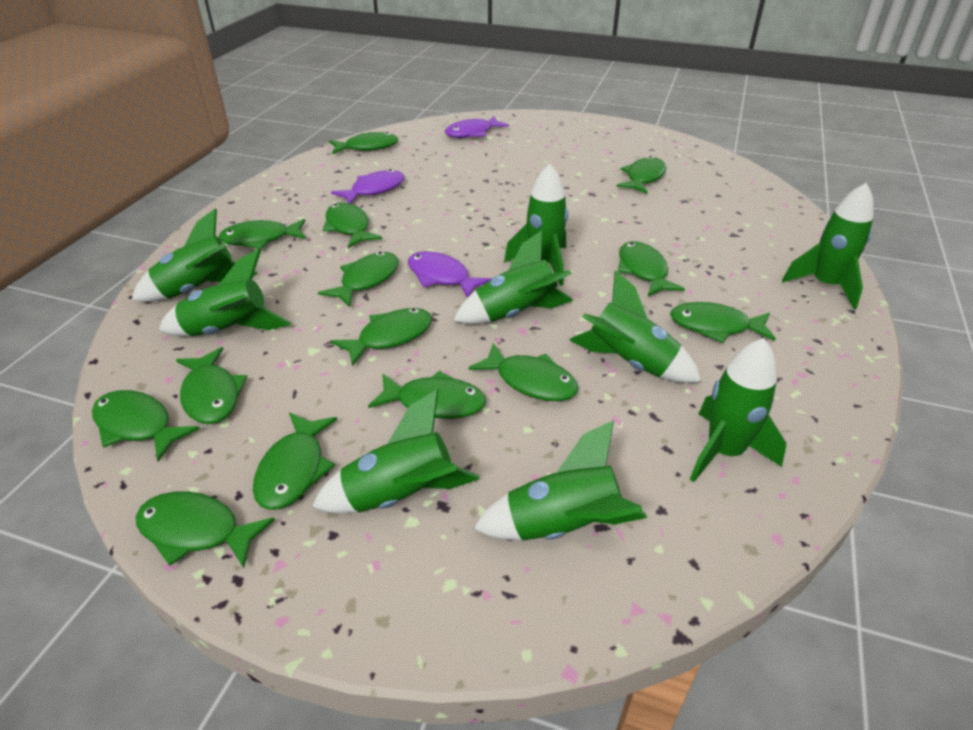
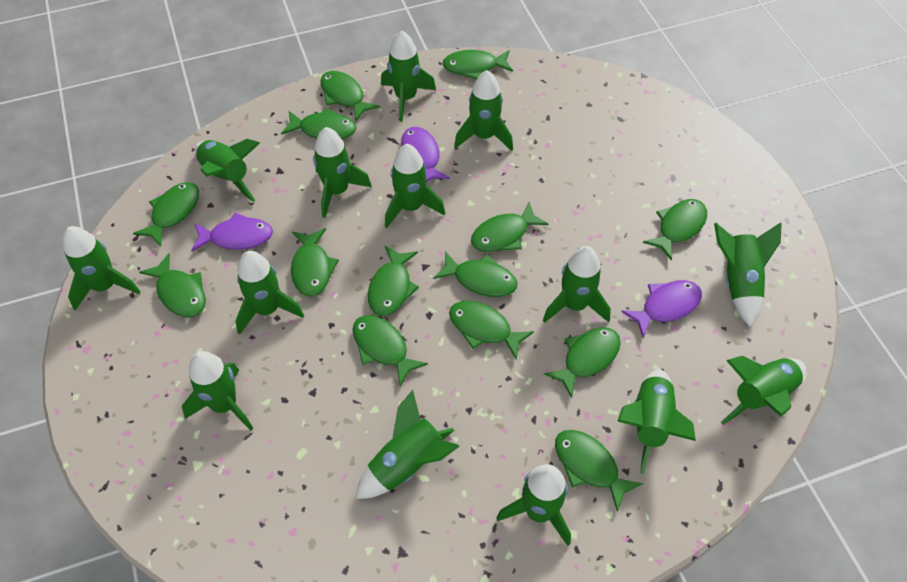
green rocket: 9 -> 14

